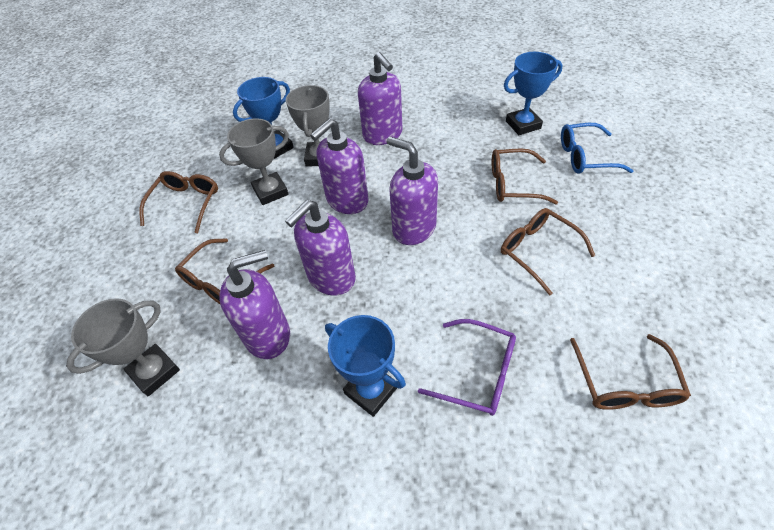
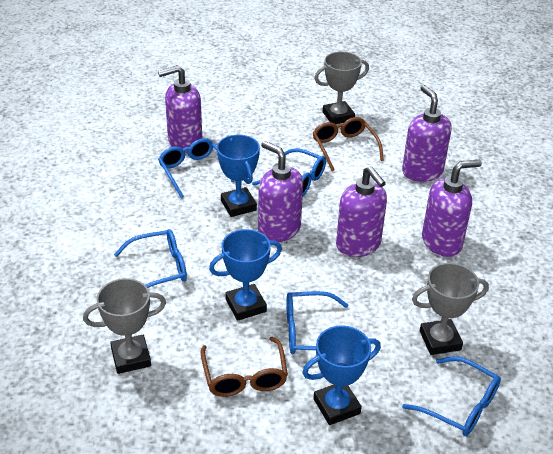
blue glasses: 1 -> 5
brown glasses: 5 -> 2
purple glasses: 1 -> 0

